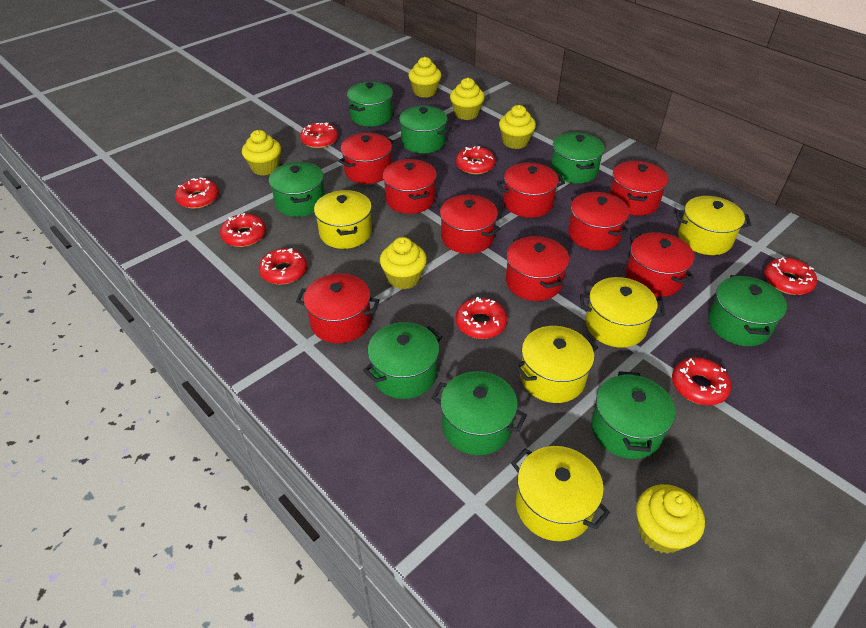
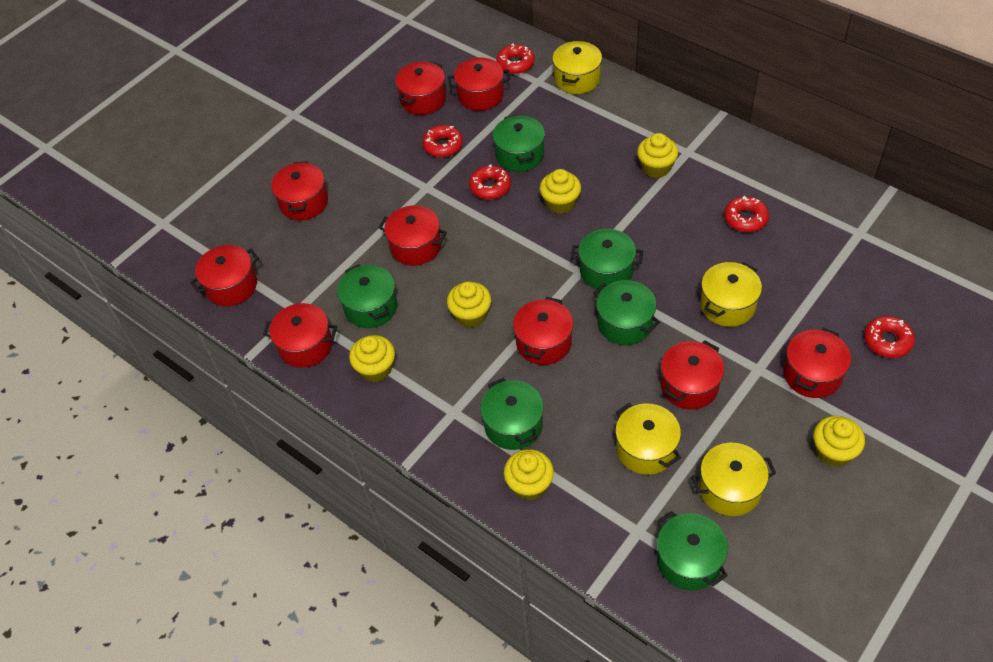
green pot: 8 -> 6
red donut: 8 -> 5
yellow pot: 5 -> 4

